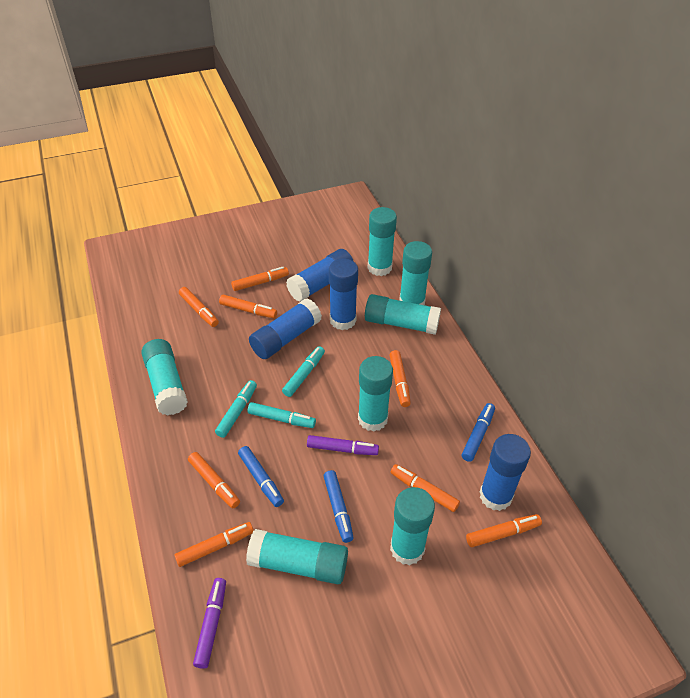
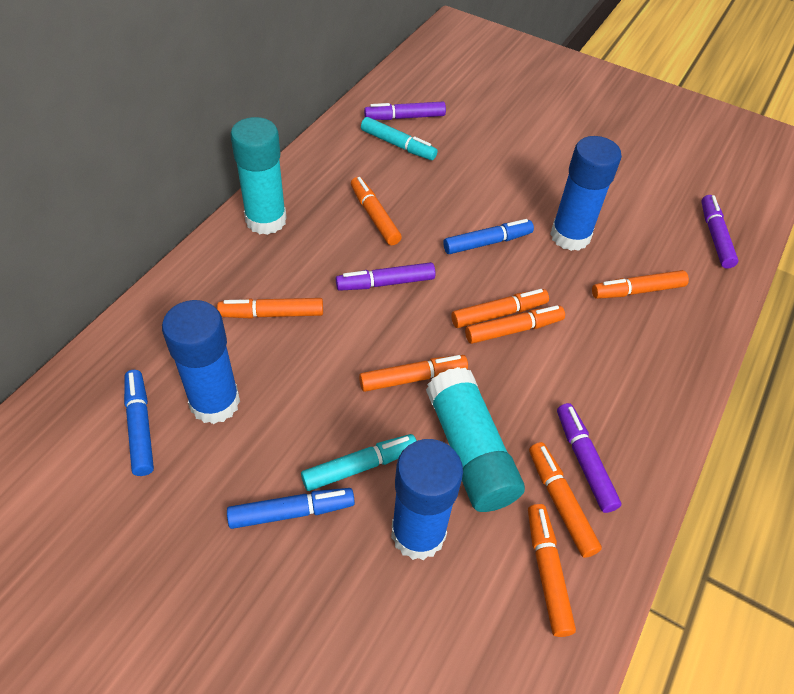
blue glue stick: 4 -> 3
purple marker: 2 -> 4
turquoise glue stick: 7 -> 2
turquoise marker: 3 -> 2

